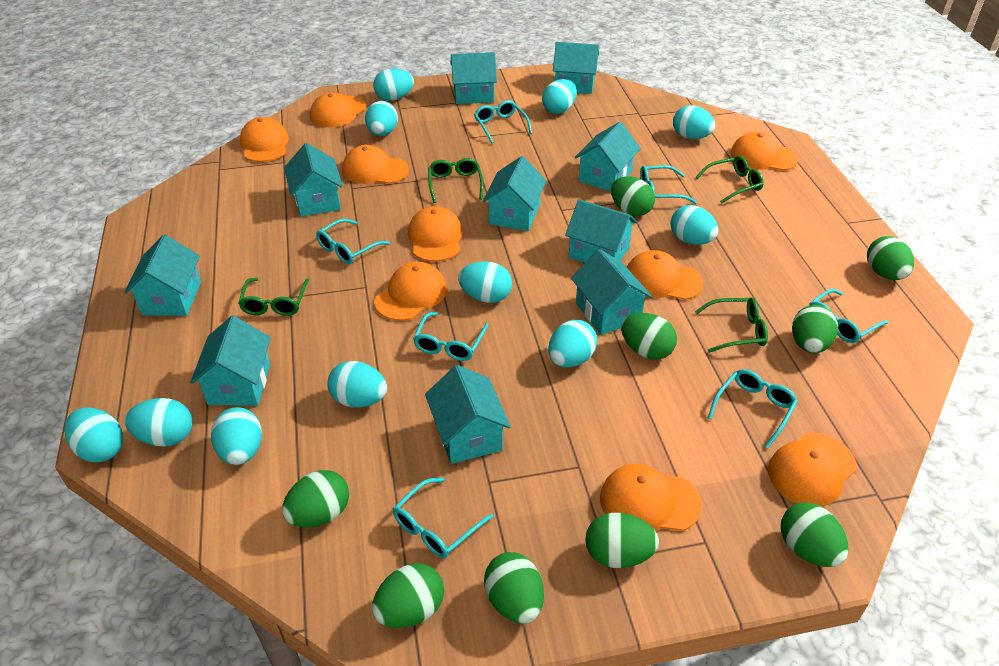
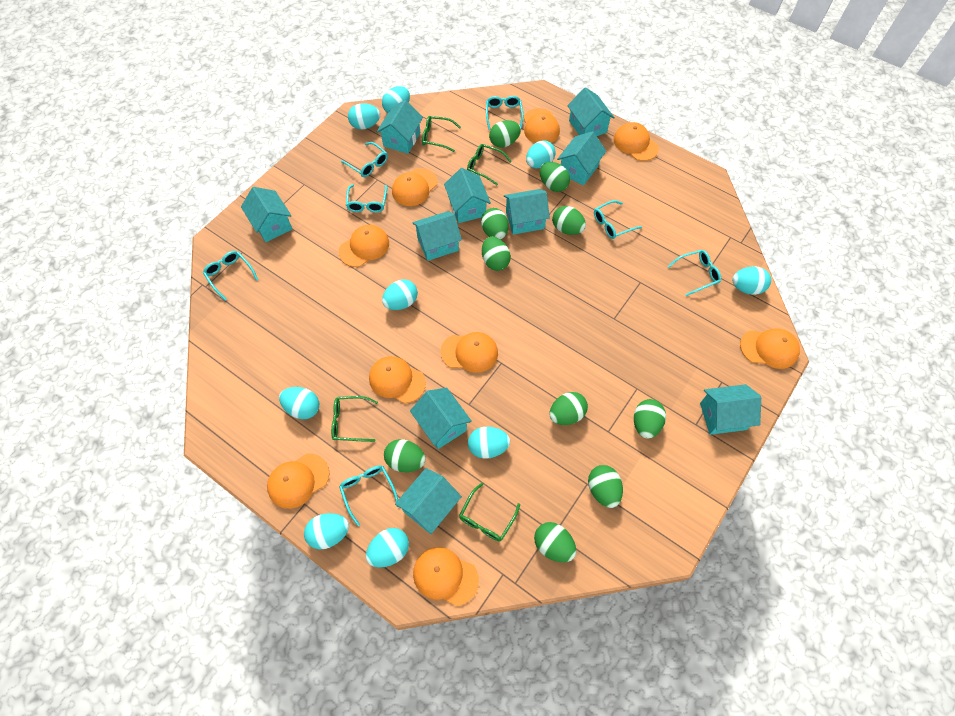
green egg: 9 -> 10
turquoise egg: 11 -> 9

